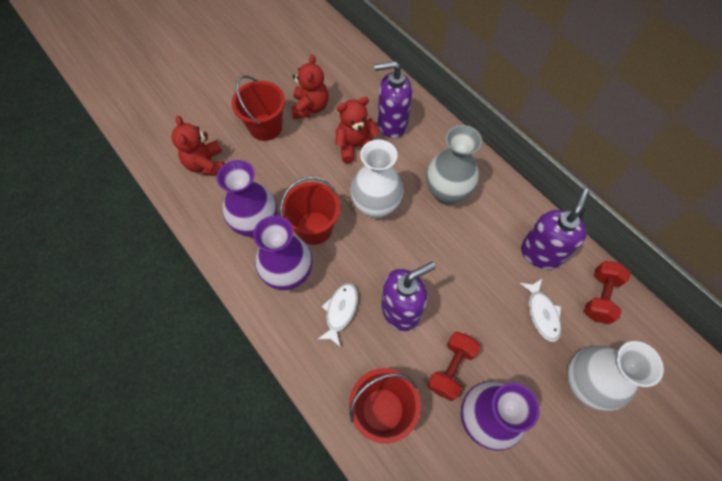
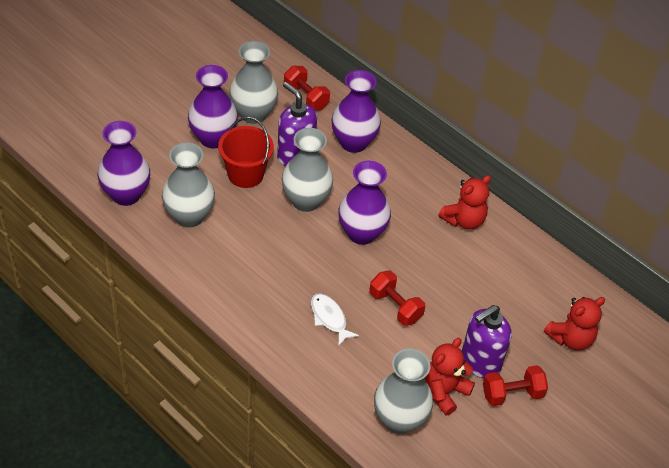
grey vase: 1 -> 4
purple soap dispenser: 3 -> 2
purple vase: 3 -> 4
red bucket: 3 -> 1
red dumbbell: 2 -> 3
white fish: 2 -> 1
white vase: 2 -> 0

